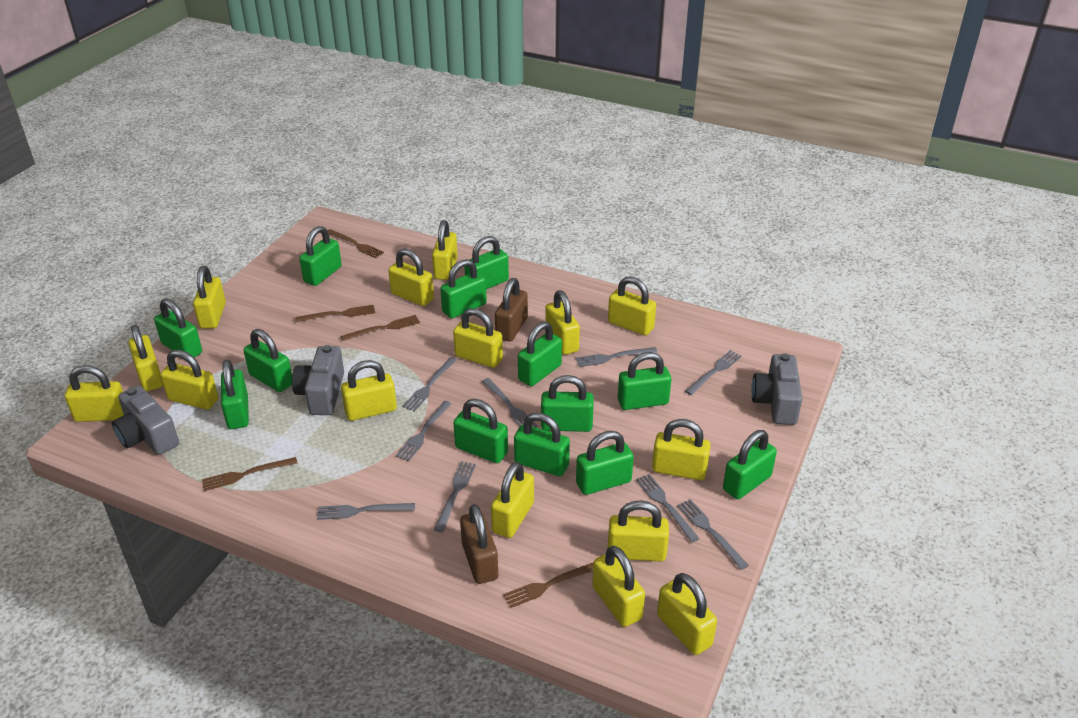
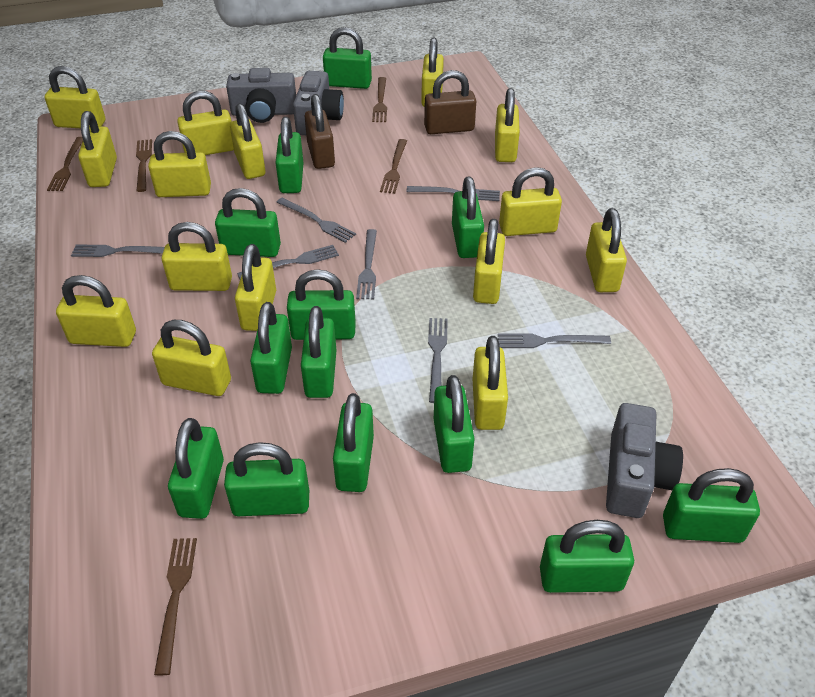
grey fork: 9 -> 7

